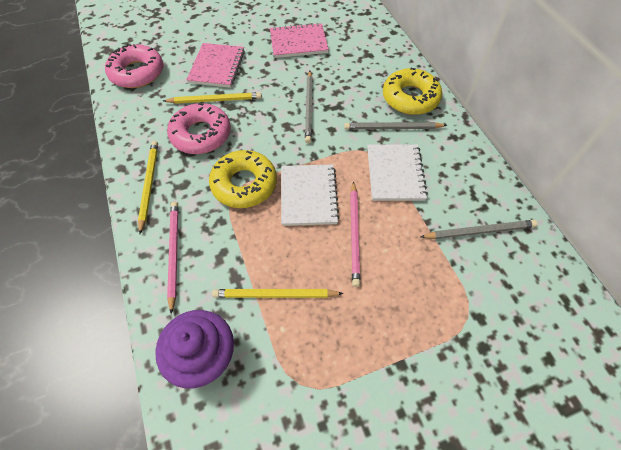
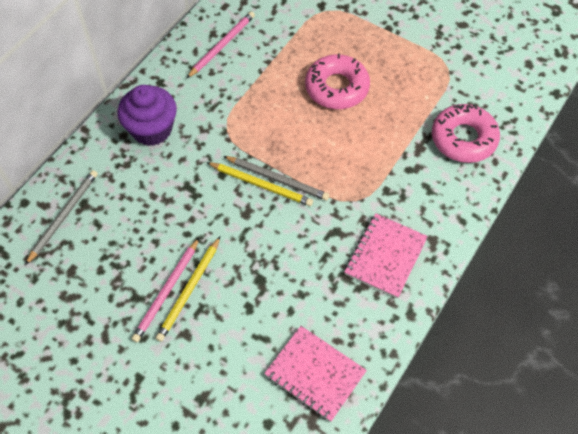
grey pencil: 3 -> 2
white notebook: 2 -> 0
yellow donut: 2 -> 0
yellow pencil: 3 -> 2

